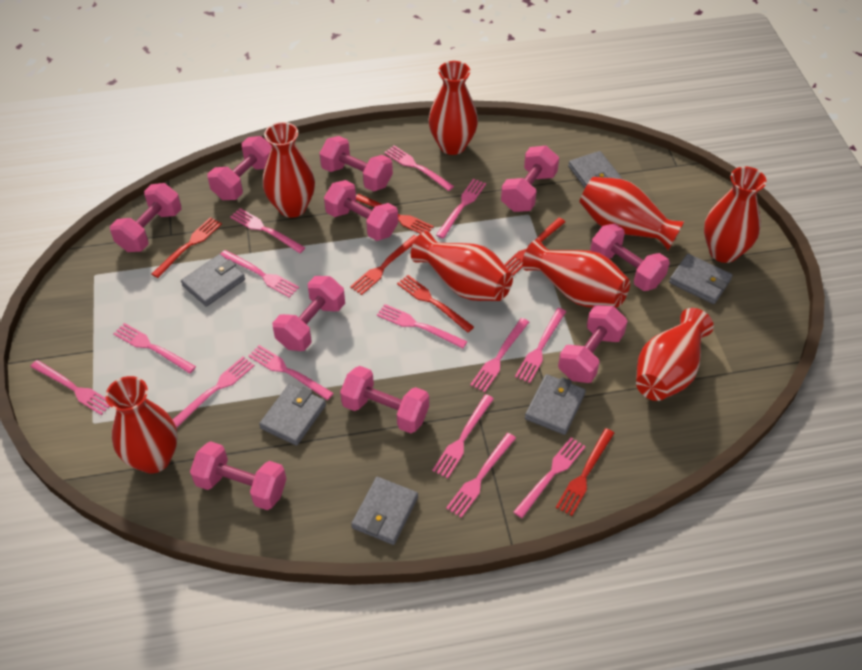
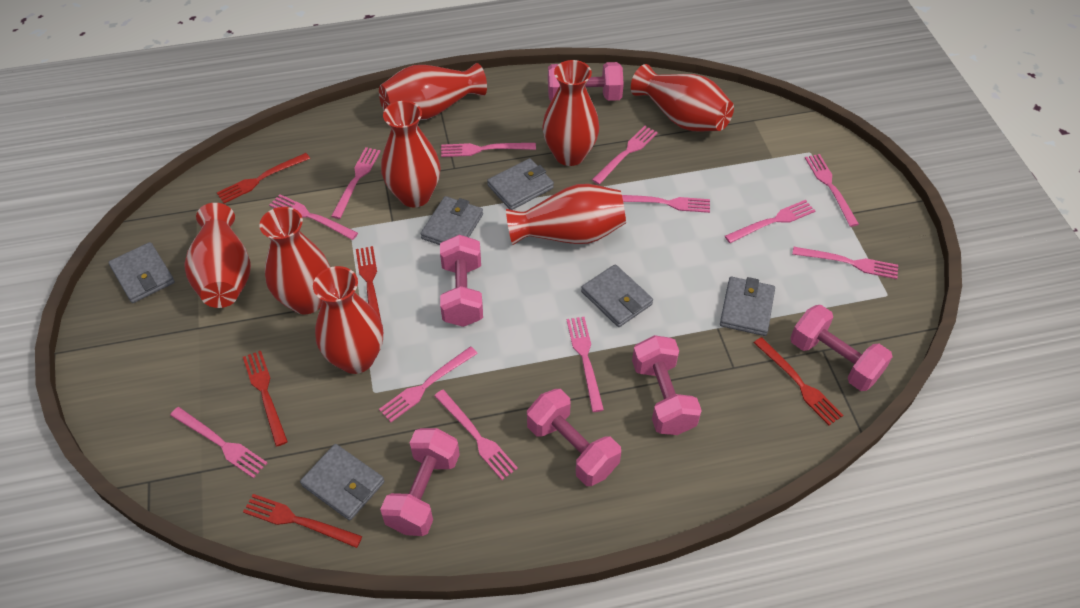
pink dumbbell: 10 -> 6
pink fork: 14 -> 12
red fork: 6 -> 5

